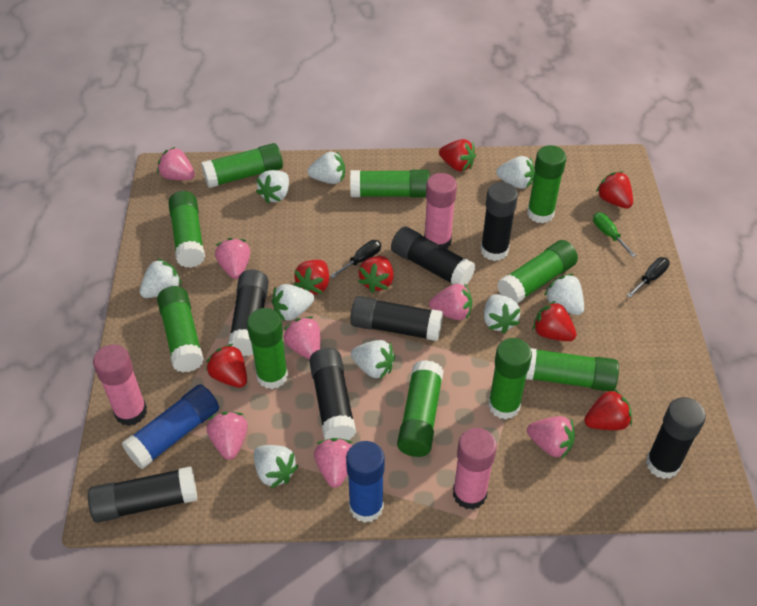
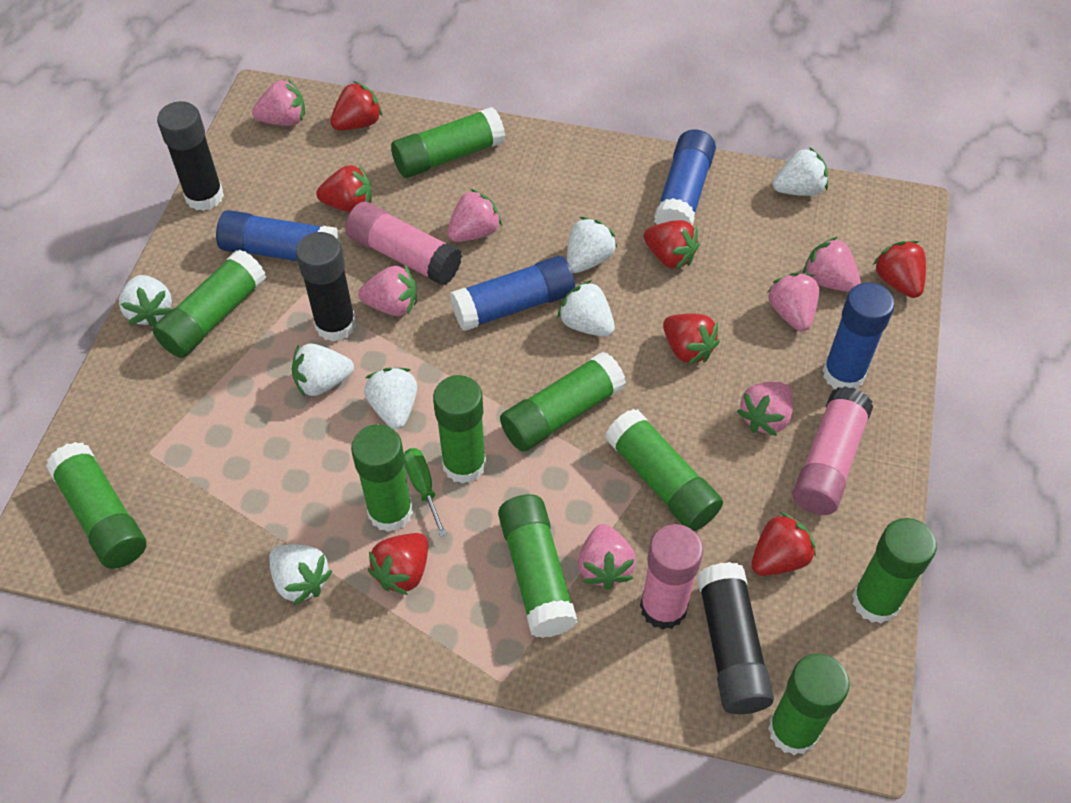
black glue stick: 7 -> 3
black screwdriver: 2 -> 0
blue glue stick: 2 -> 4
white strawberry: 9 -> 7

